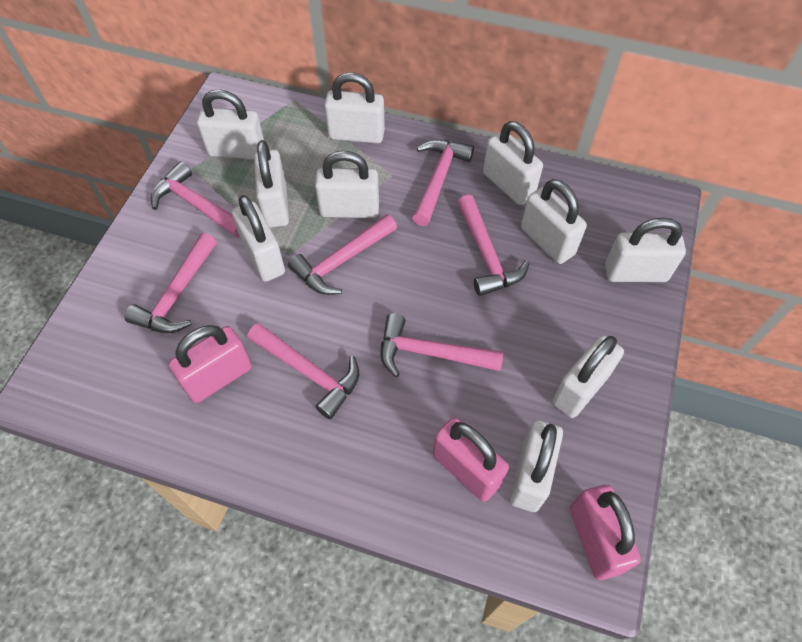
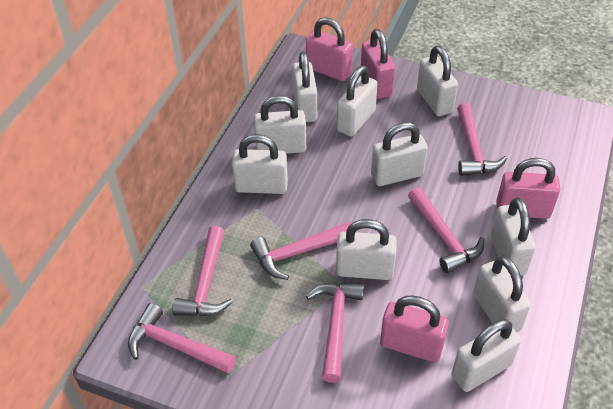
pink hammer: 7 -> 6
pink padlock: 3 -> 4

